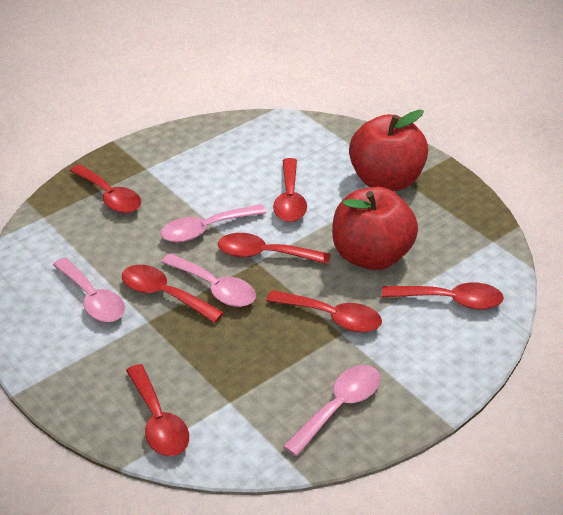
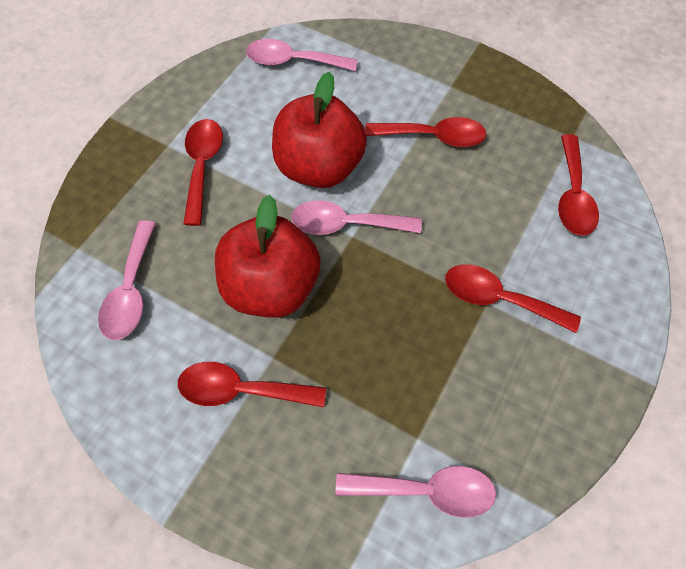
red spoon: 7 -> 5

